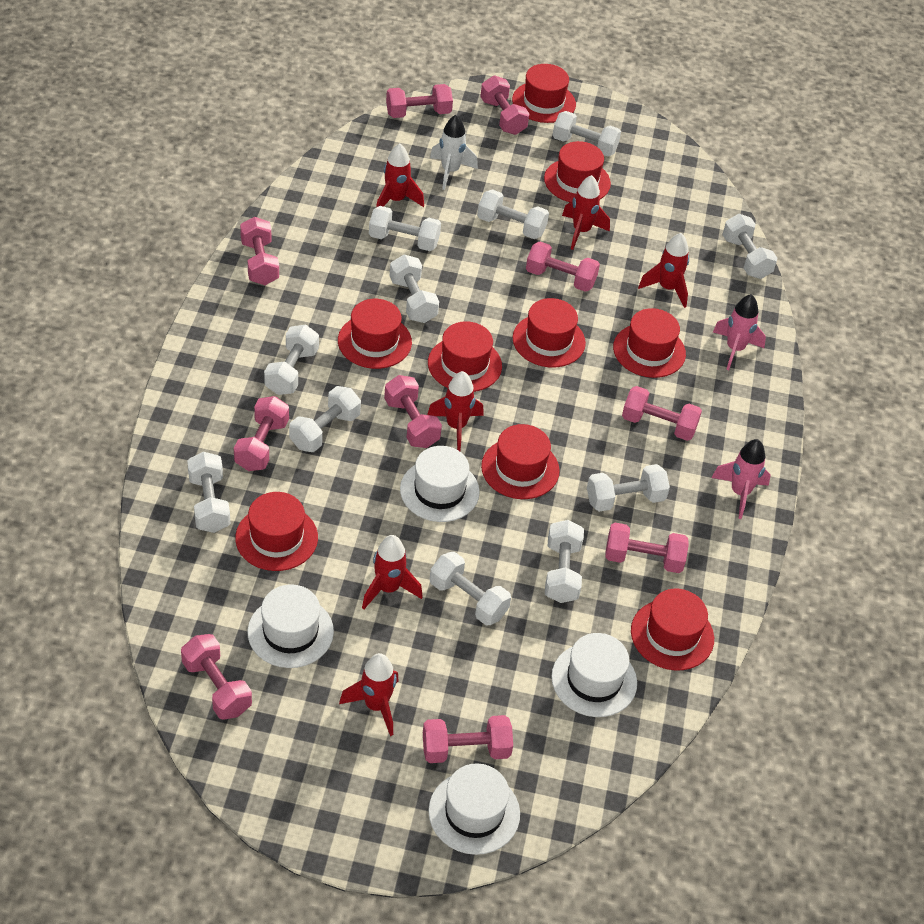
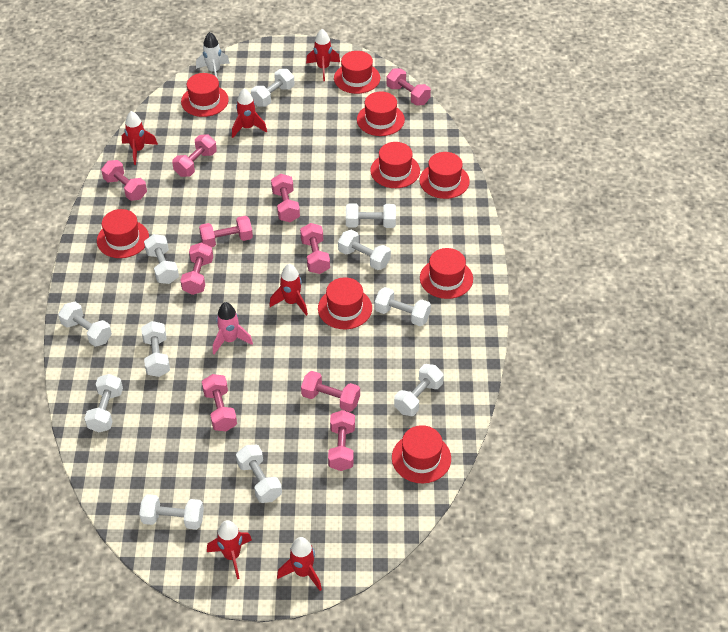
pink rocket: 2 -> 1
white hat: 4 -> 0

